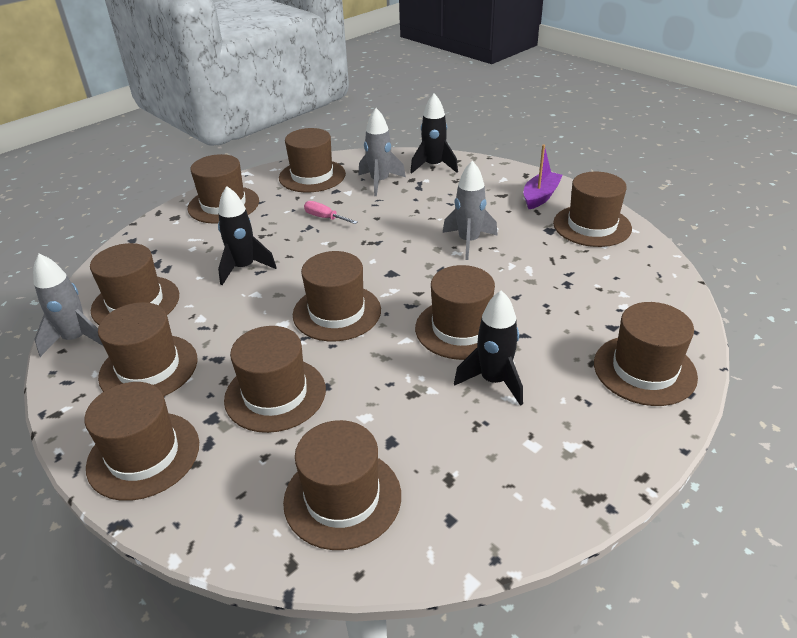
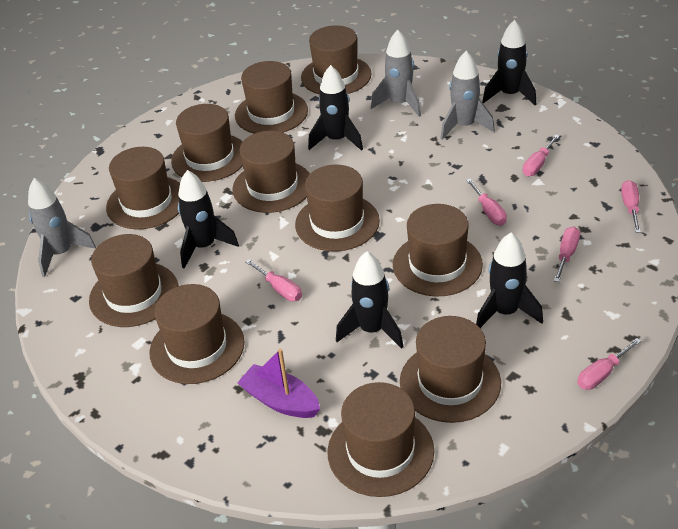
black rocket: 3 -> 5
pink screwdriver: 1 -> 6

